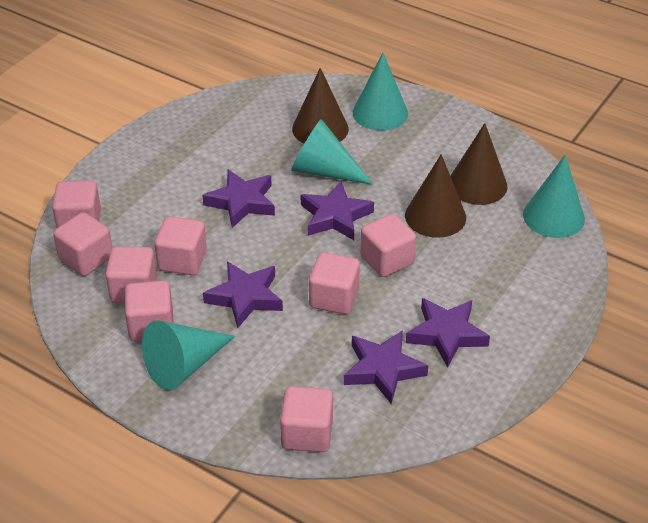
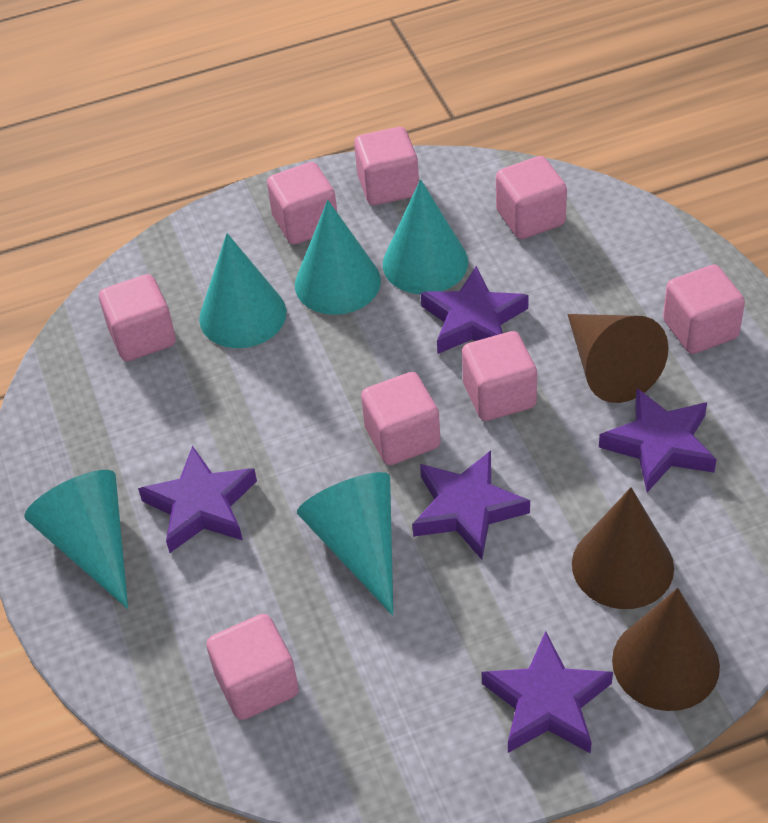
turquoise cone: 4 -> 5

